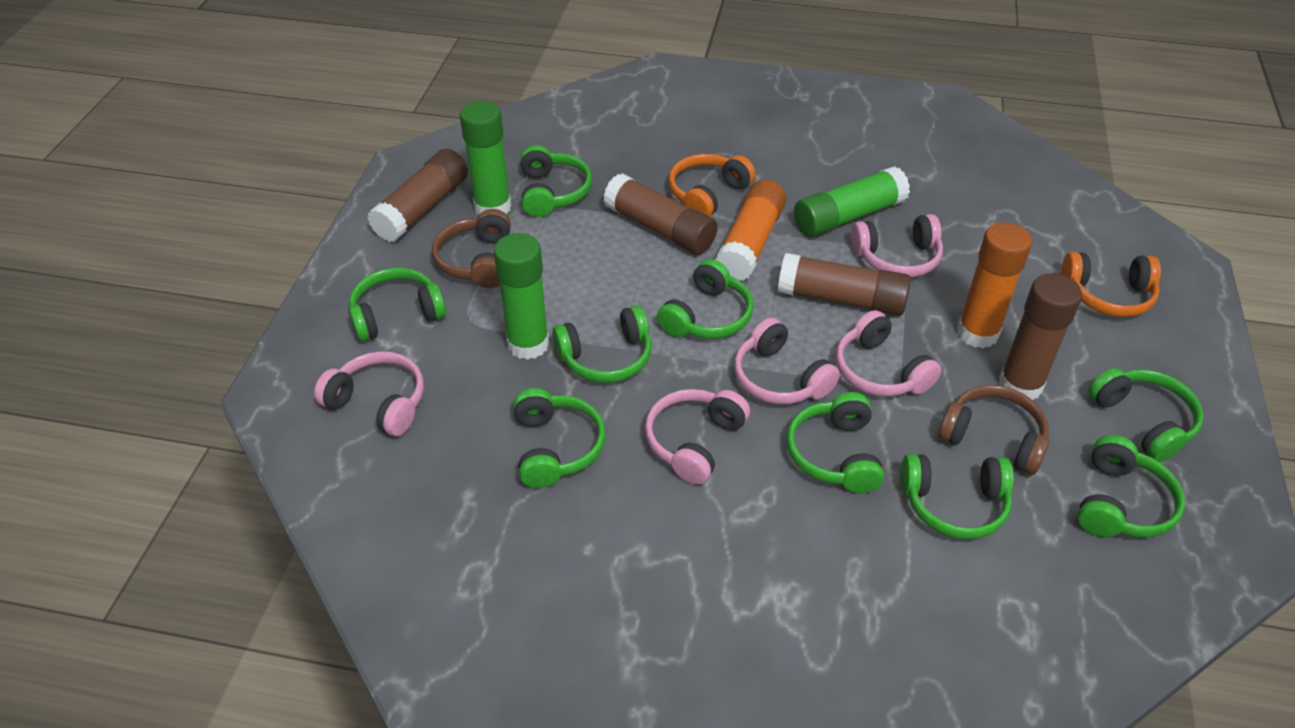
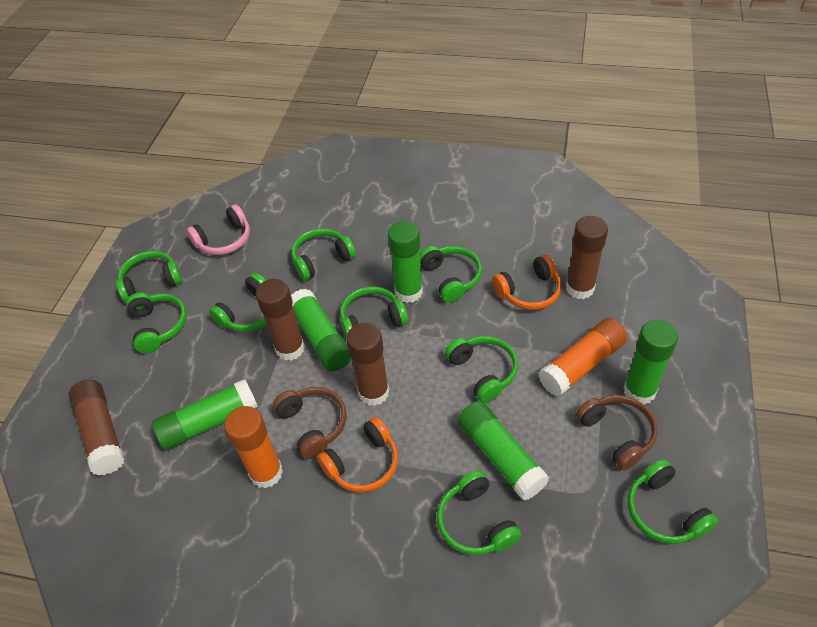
green glue stick: 3 -> 5
pink headphones: 5 -> 1

